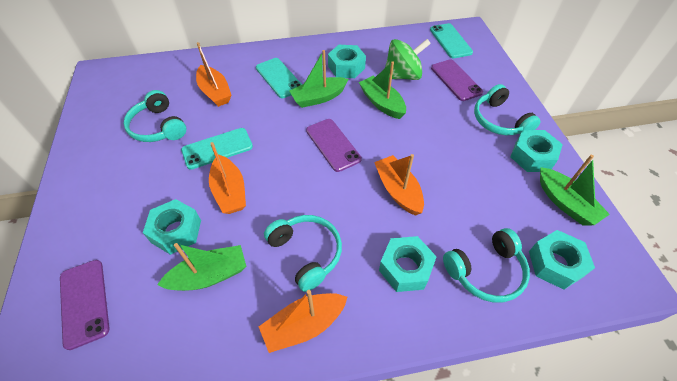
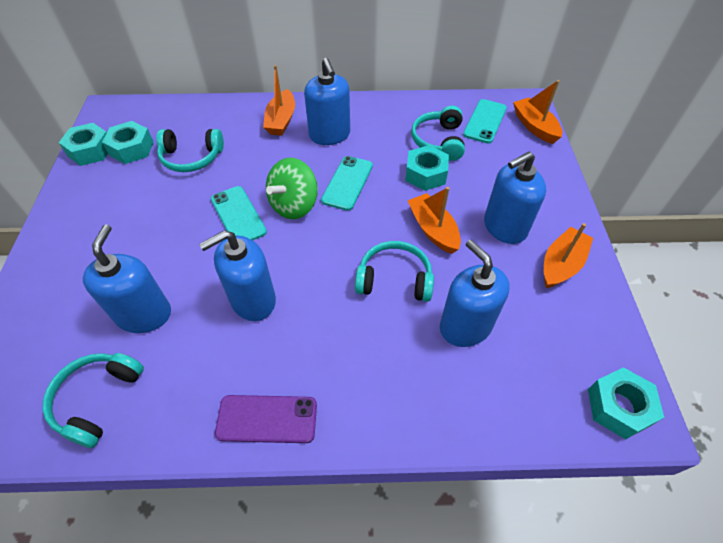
blue soap dispenser: 0 -> 5
green boat: 4 -> 0
purple phone: 3 -> 1
turquoise nut: 5 -> 4

